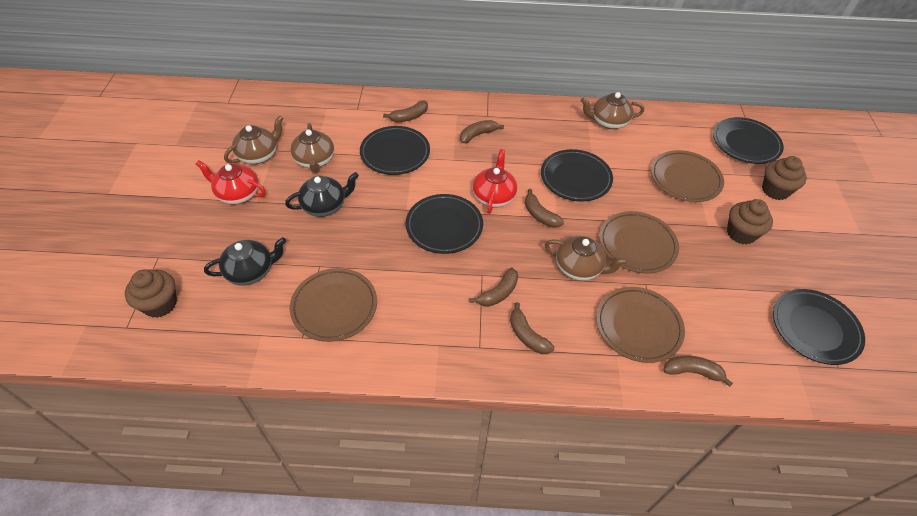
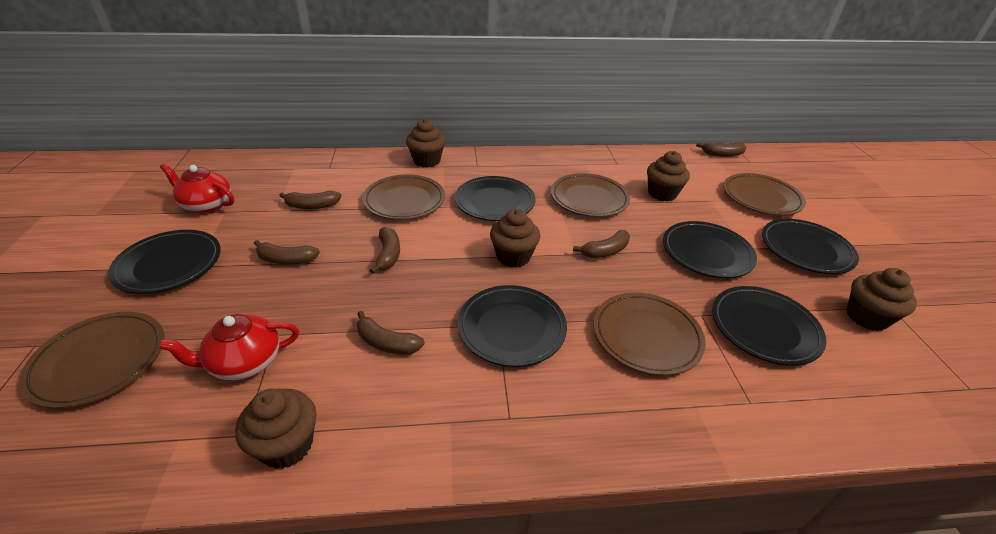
black plate: 5 -> 6
black teapot: 2 -> 0
brown cupcake: 3 -> 5
brown plate: 4 -> 5
brown teapot: 4 -> 0

